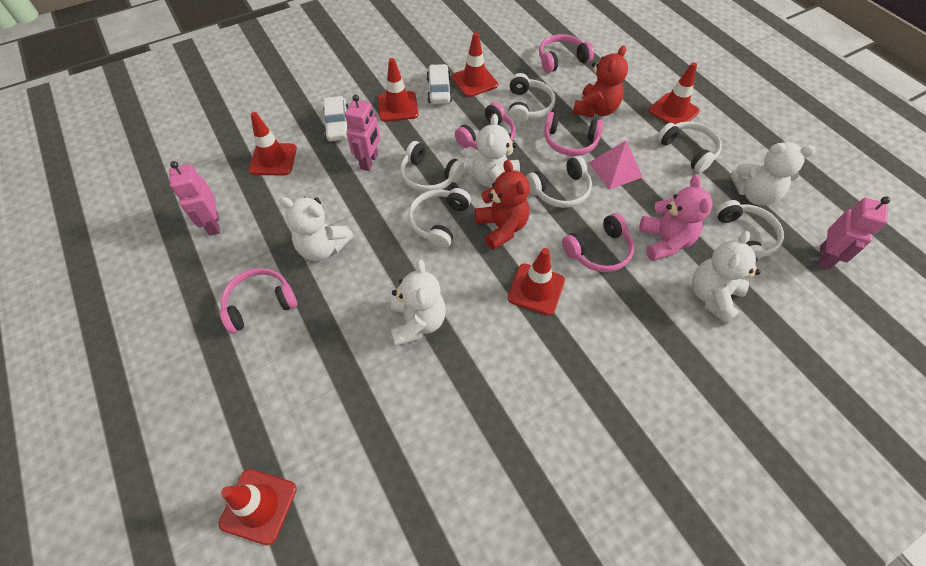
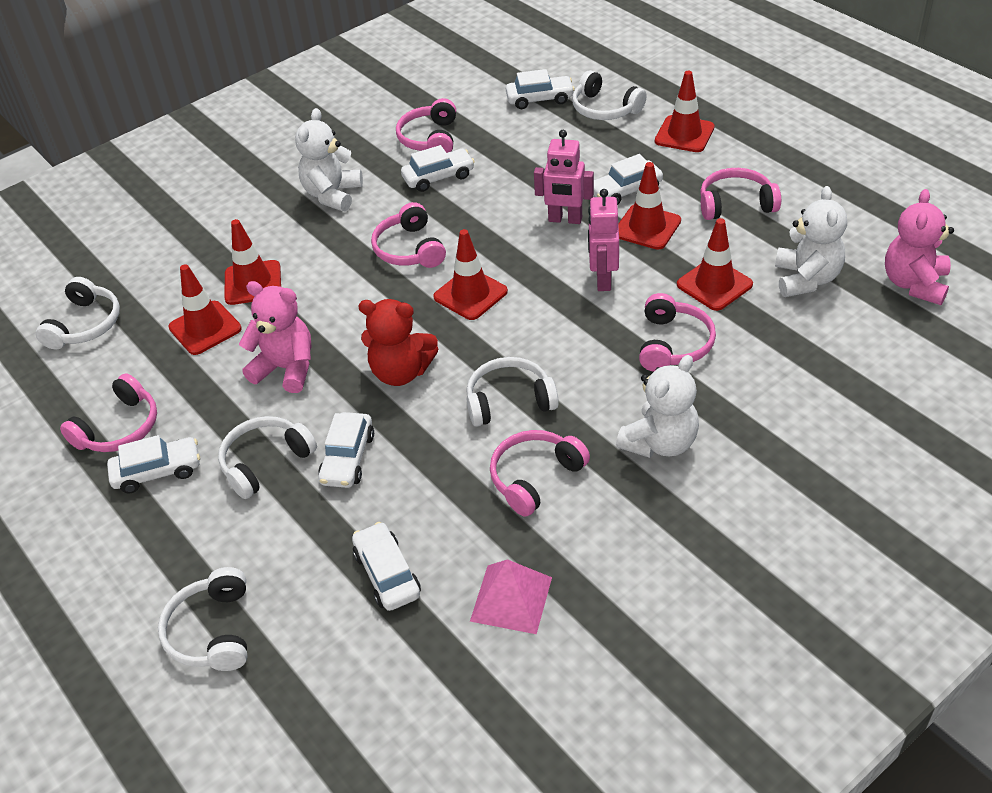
pink headphones: 5 -> 6
pink robot: 3 -> 2
pink teddy bear: 1 -> 2
red teddy bear: 2 -> 1
white car: 2 -> 6
white headphones: 6 -> 5
white teddy bear: 5 -> 3

